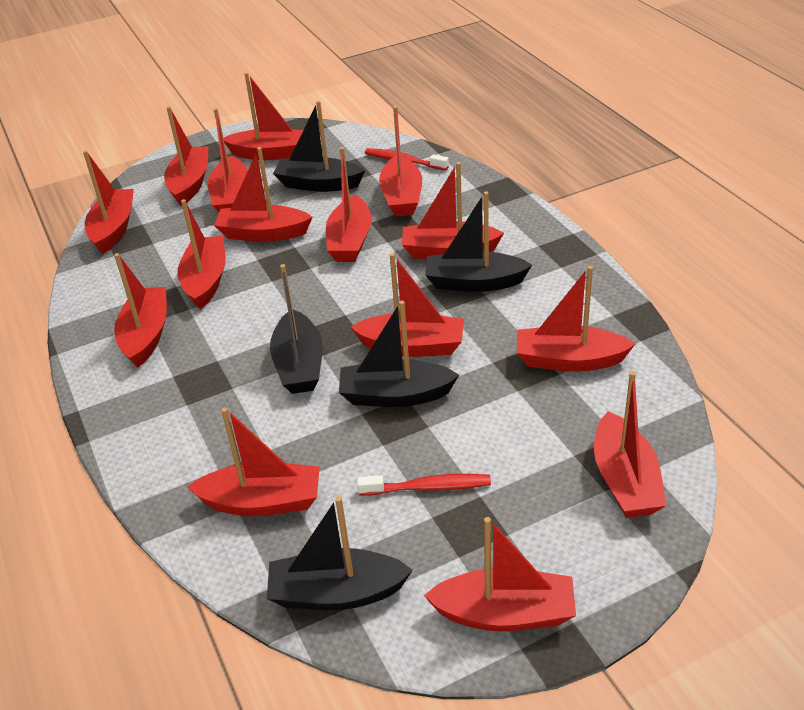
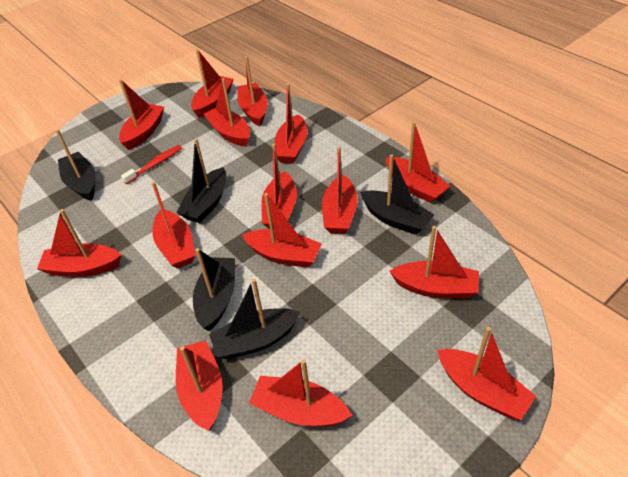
red toothbrush: 2 -> 1

